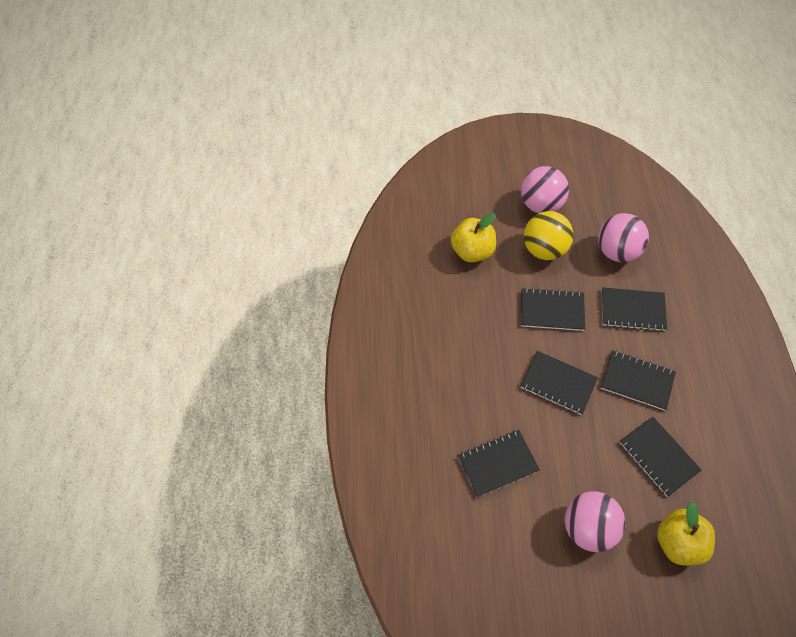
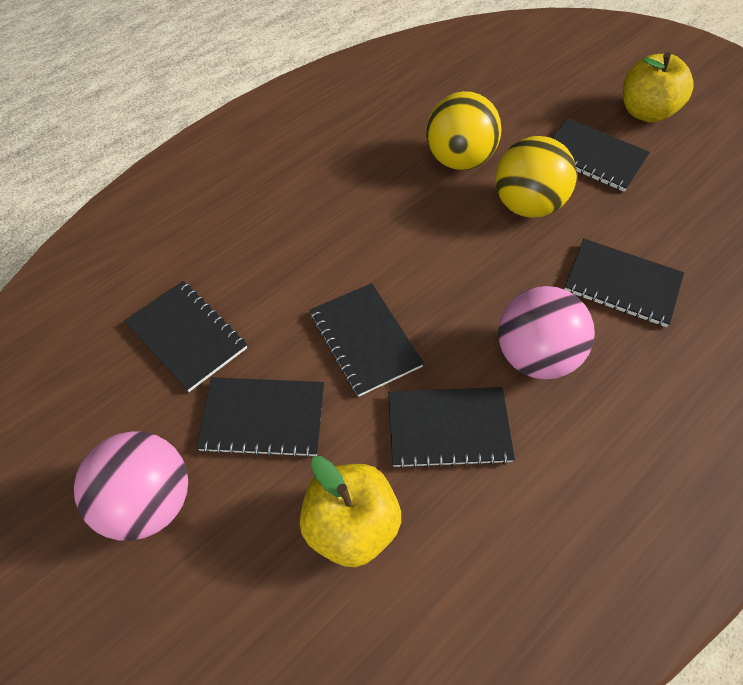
pink ball: 3 -> 2
yellow ball: 1 -> 2

